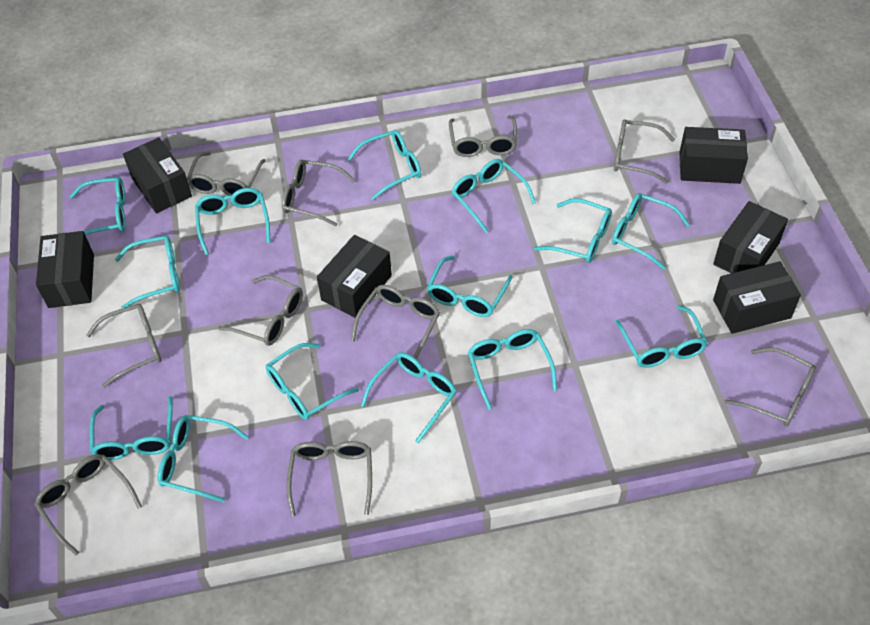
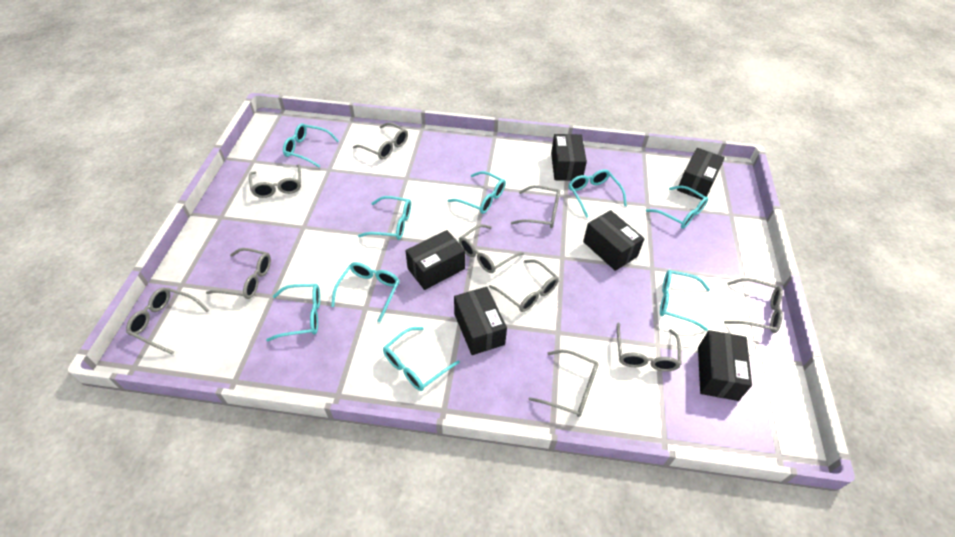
turquoise glasses: 14 -> 9

